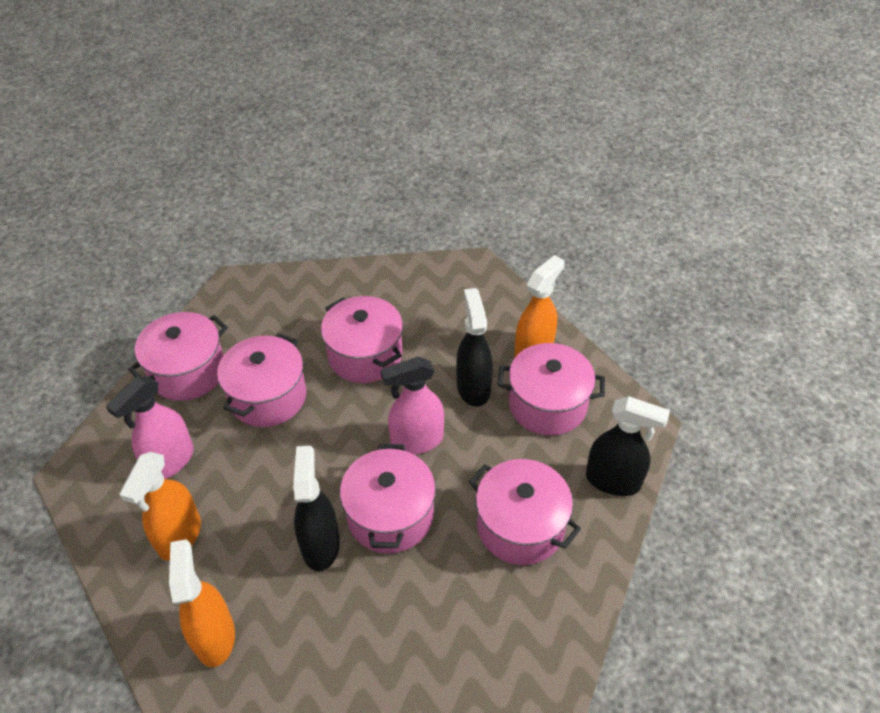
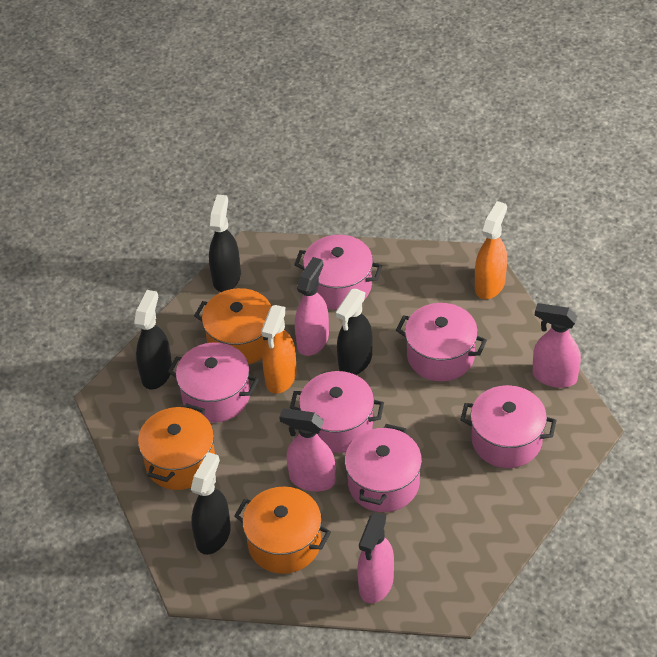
black spray bottle: 3 -> 4
orange pot: 0 -> 3
orange spray bottle: 3 -> 2
pink spray bottle: 2 -> 4

